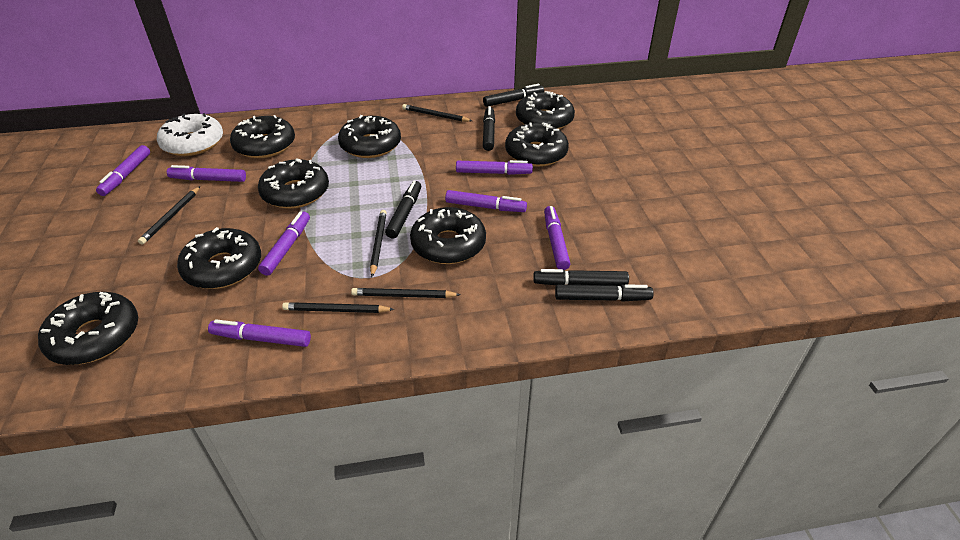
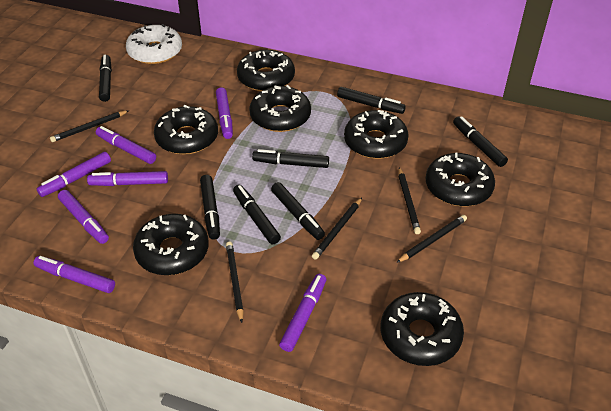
black donut: 8 -> 7
black marker: 5 -> 7

